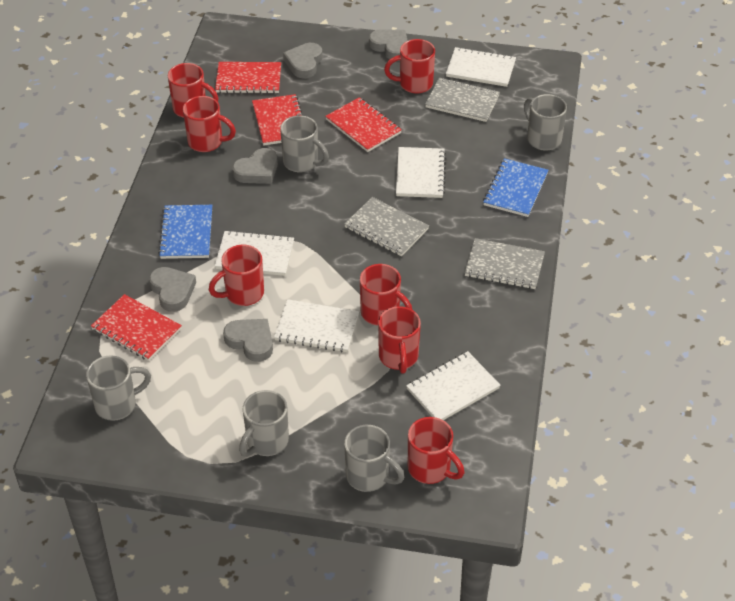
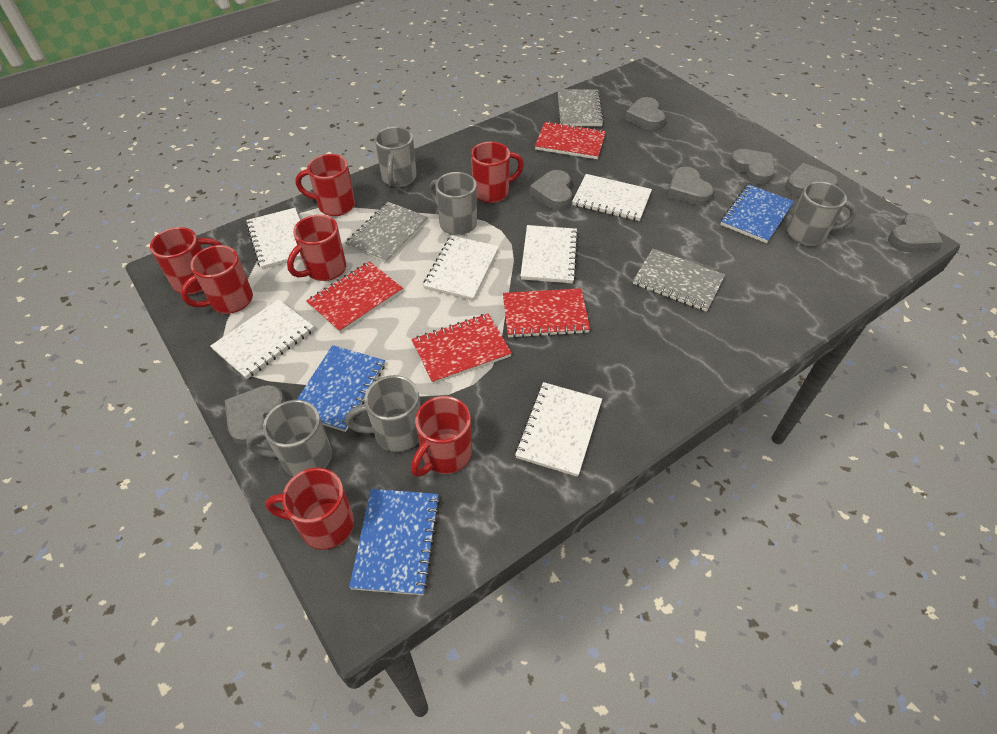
blue notebook: 2 -> 3
grey heart: 5 -> 7
white notebook: 5 -> 6

